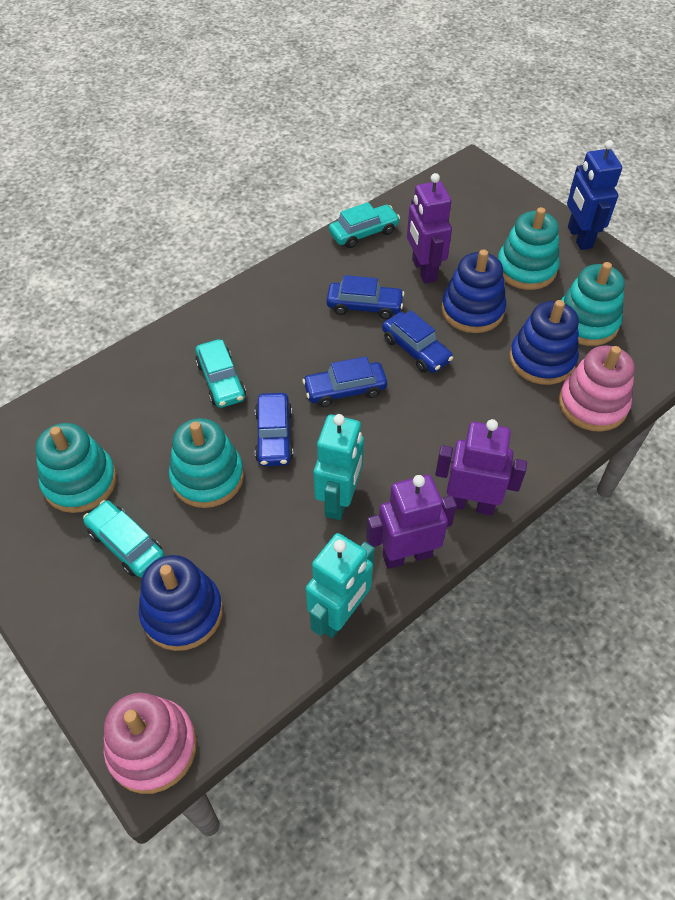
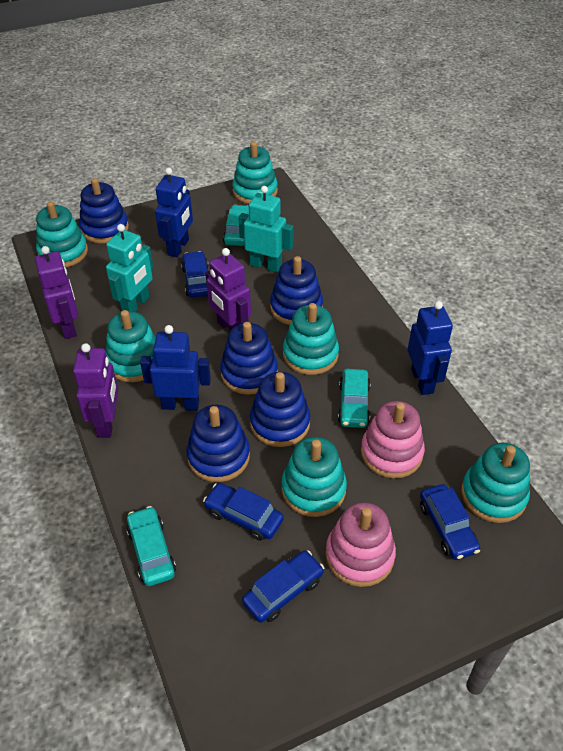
blue robot: 1 -> 3
blue stacking toy: 3 -> 5
turquoise stacking toy: 4 -> 6

